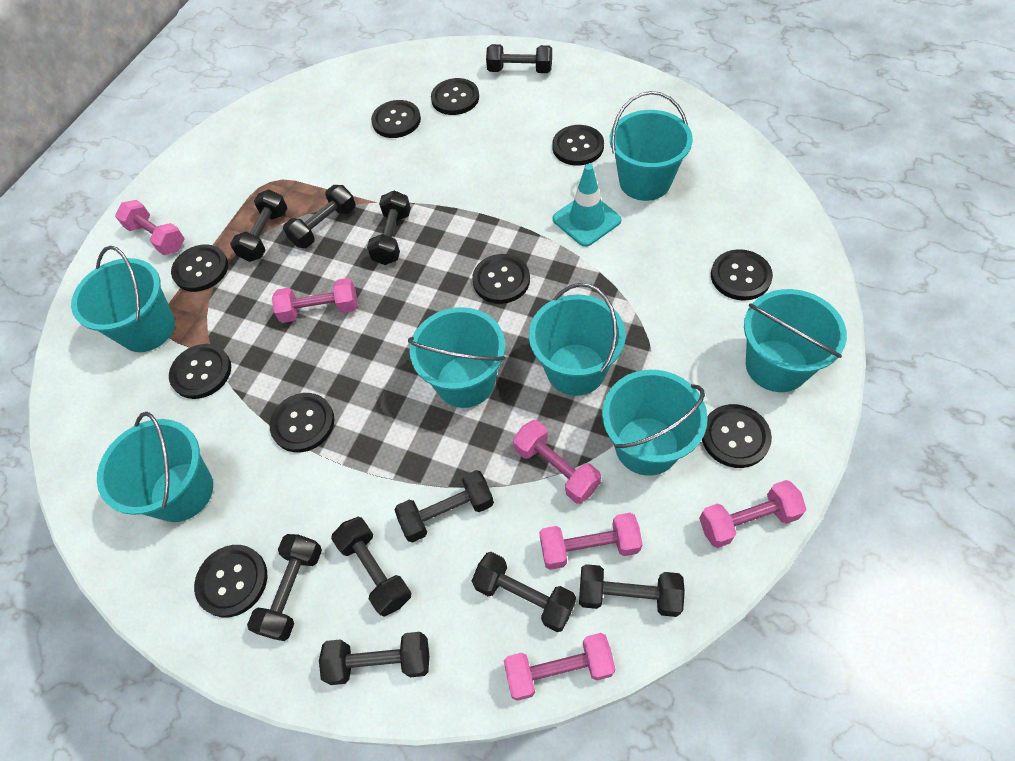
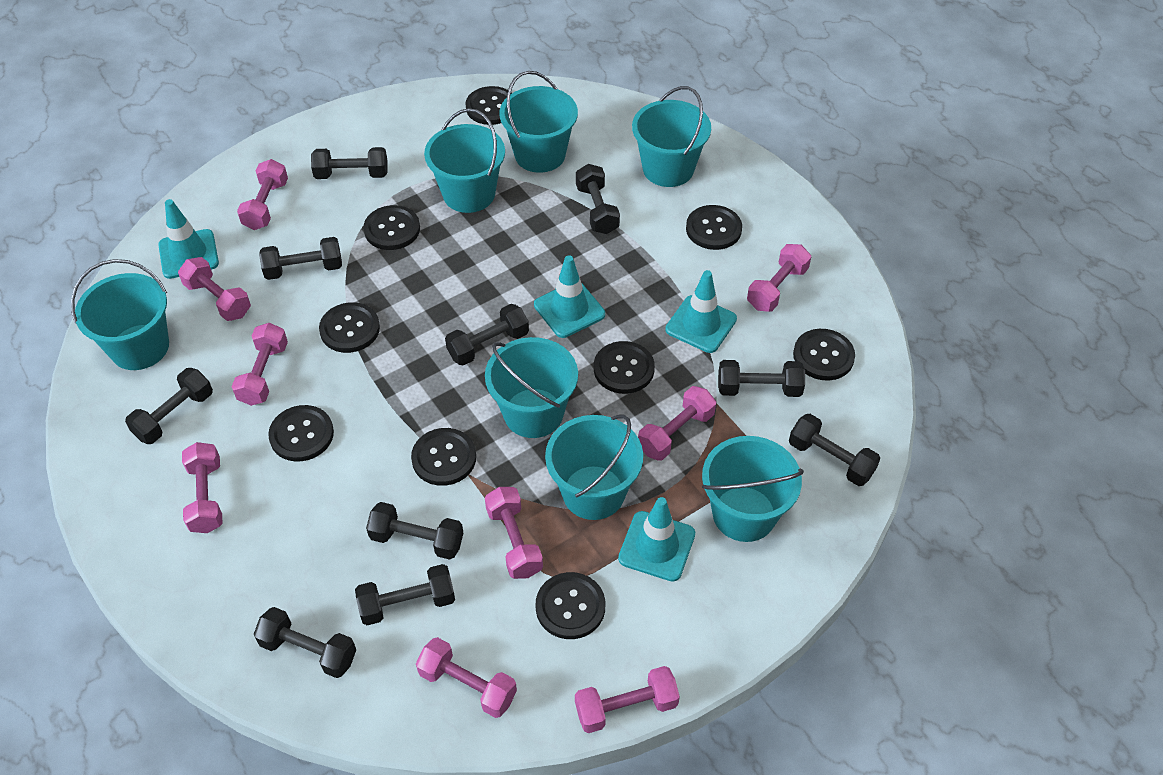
black button: 10 -> 9
pink dumbbell: 6 -> 9
turquoise traffic cone: 1 -> 4

